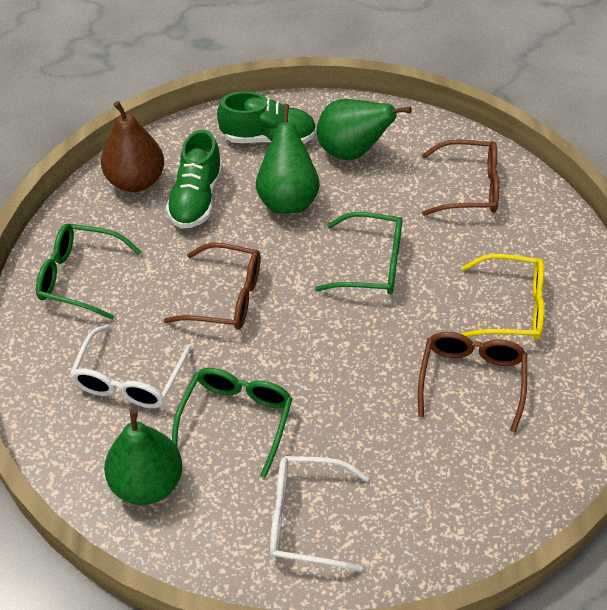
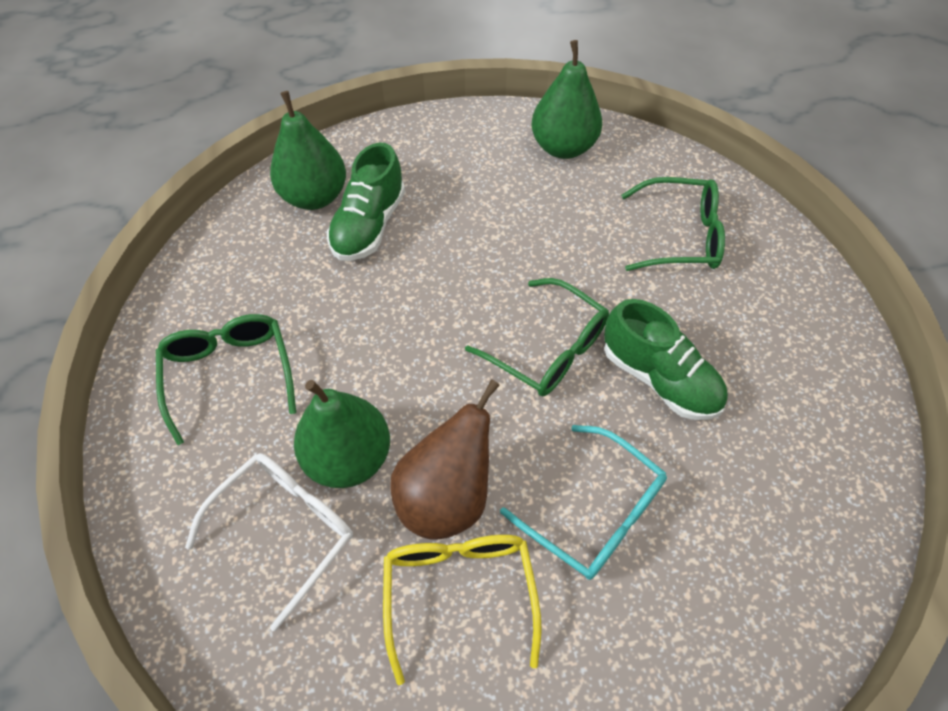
brown glasses: 3 -> 0
turquoise glasses: 0 -> 1
white glasses: 2 -> 1

